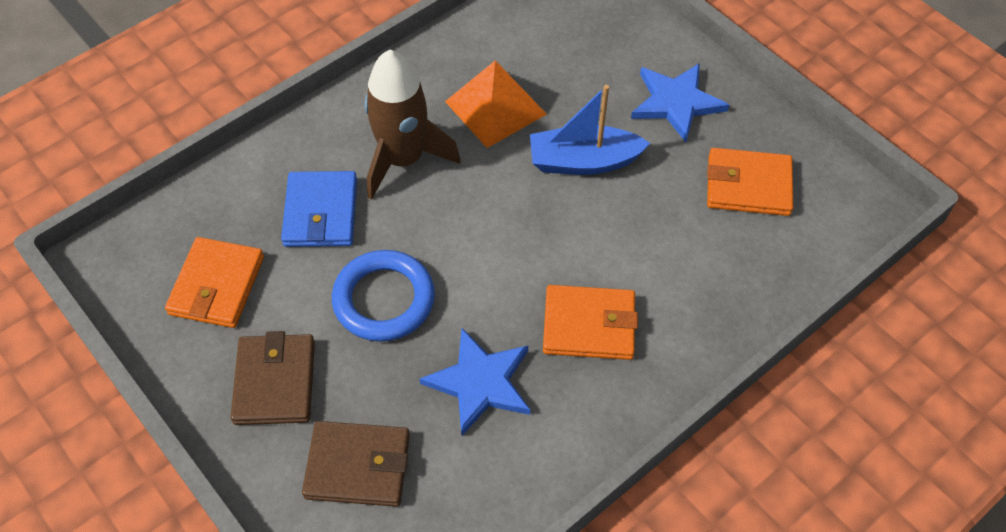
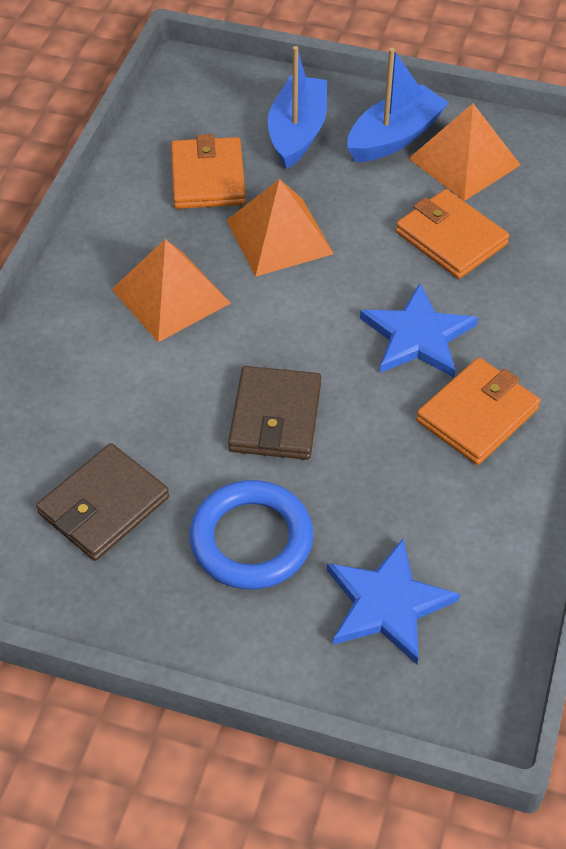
blue boat: 1 -> 2
blue wallet: 1 -> 0
brown rocket: 1 -> 0
orange pyramid: 1 -> 3

